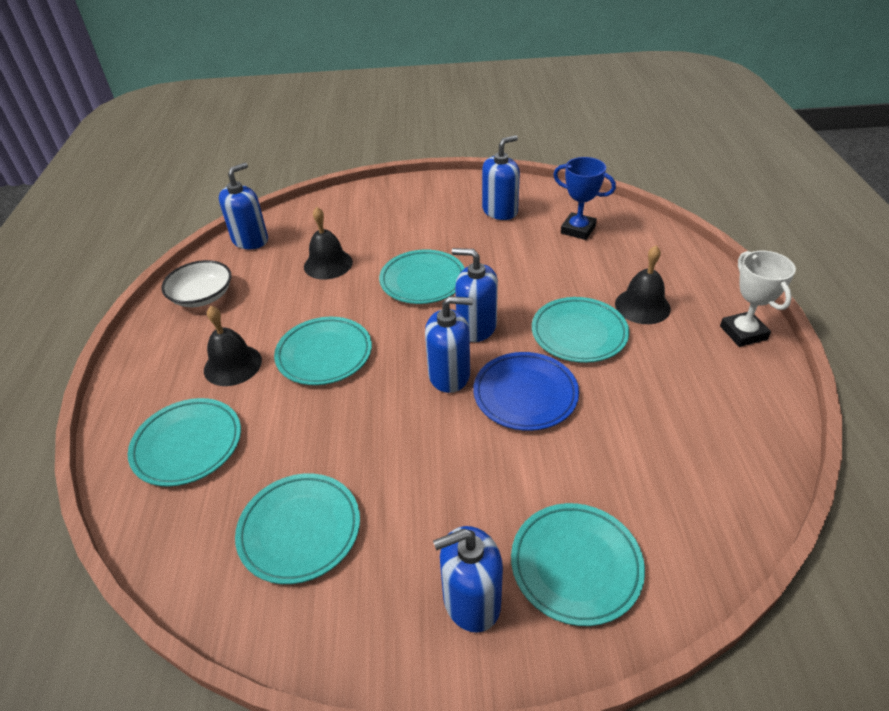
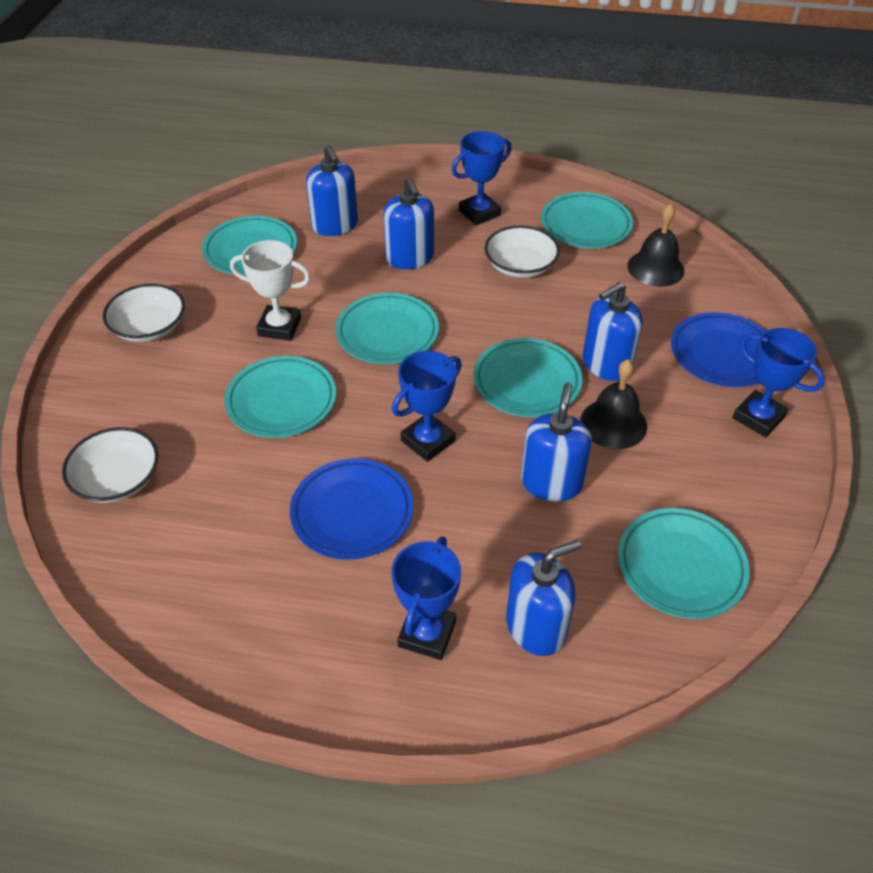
black bell: 3 -> 2
blue plate: 1 -> 2
blue trophy: 1 -> 4
white bowl: 1 -> 3

